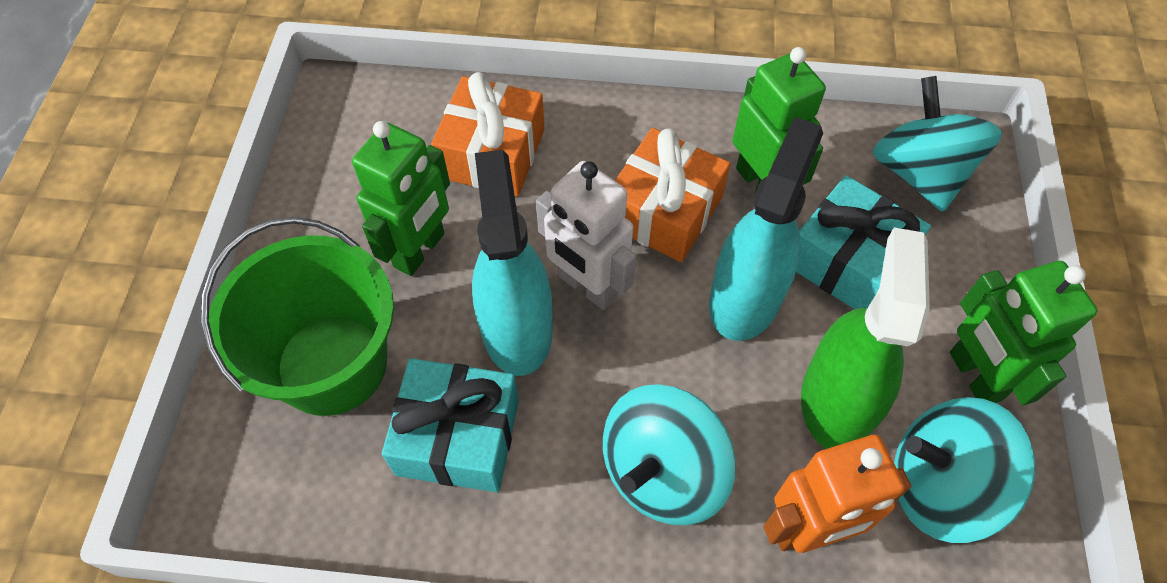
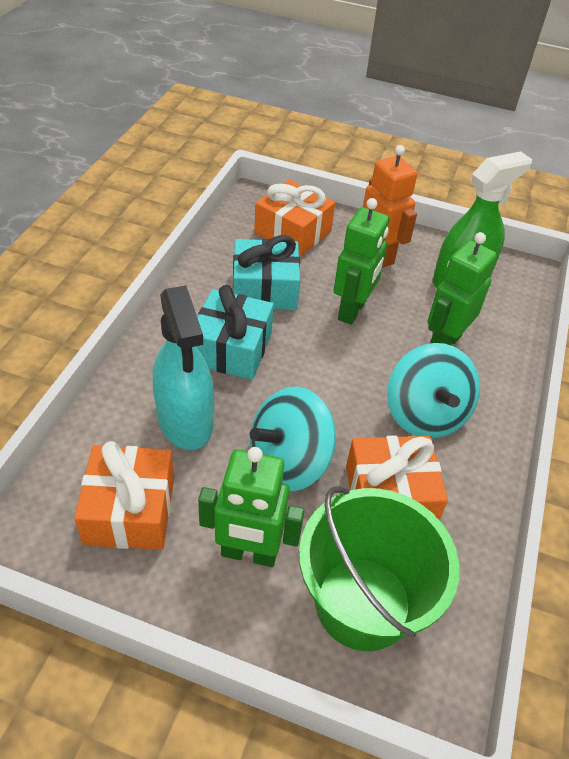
orange gift: 2 -> 3
turquoise spinning top: 3 -> 2
turquoise spray bottle: 2 -> 1
white robot: 1 -> 0

